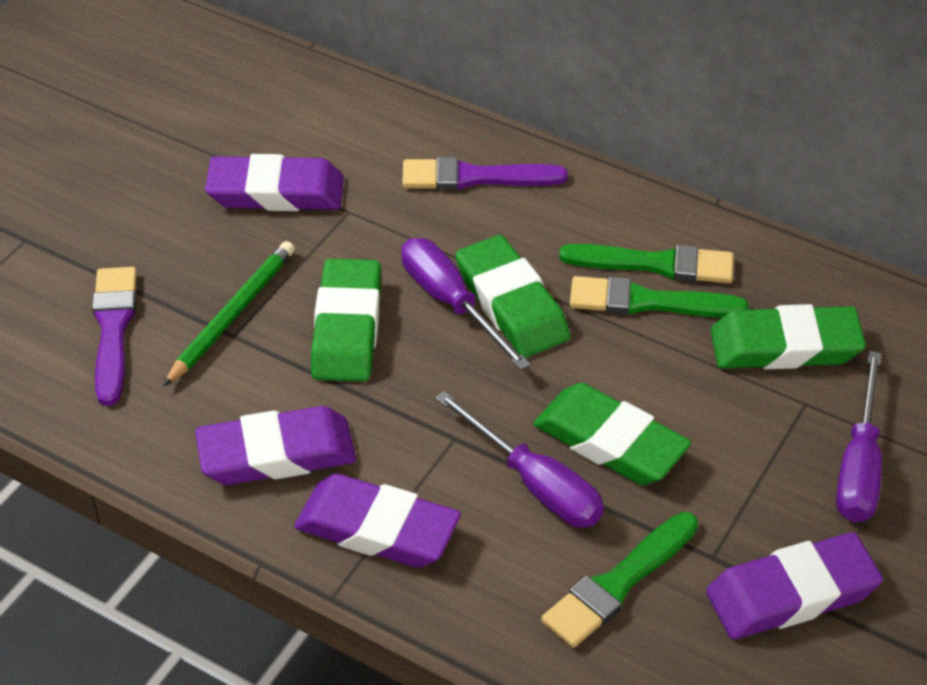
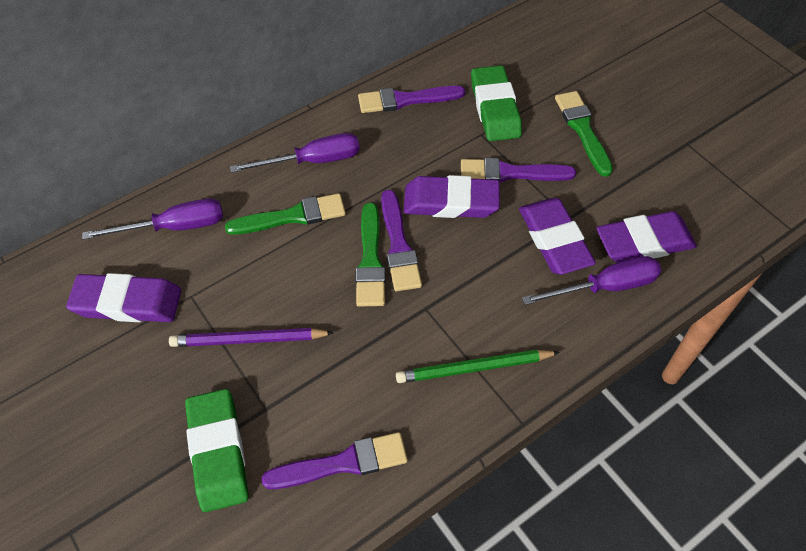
green eraser: 4 -> 2
purple brush: 2 -> 4
purple pencil: 0 -> 1

